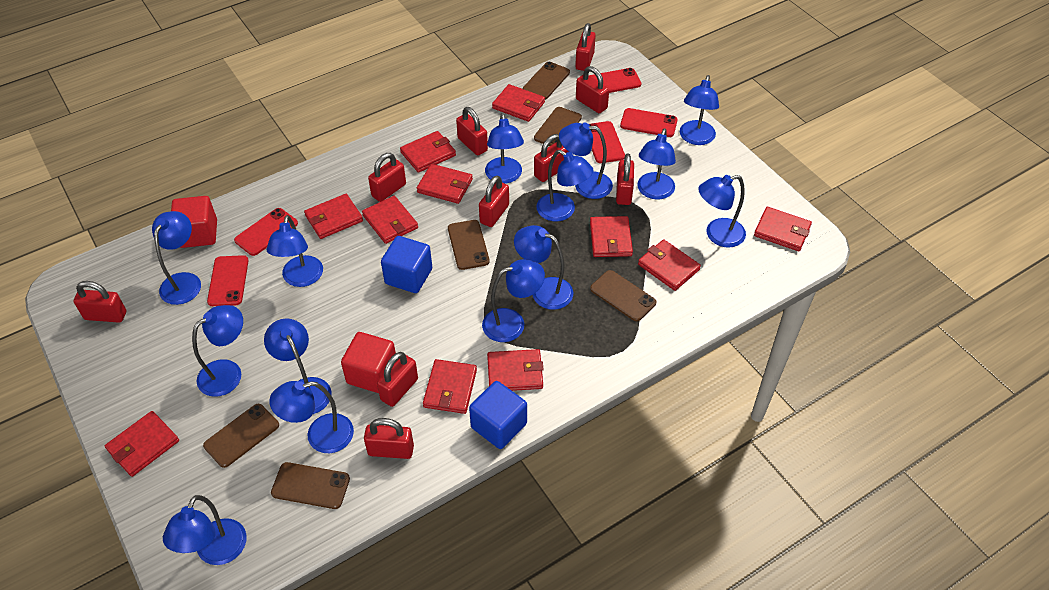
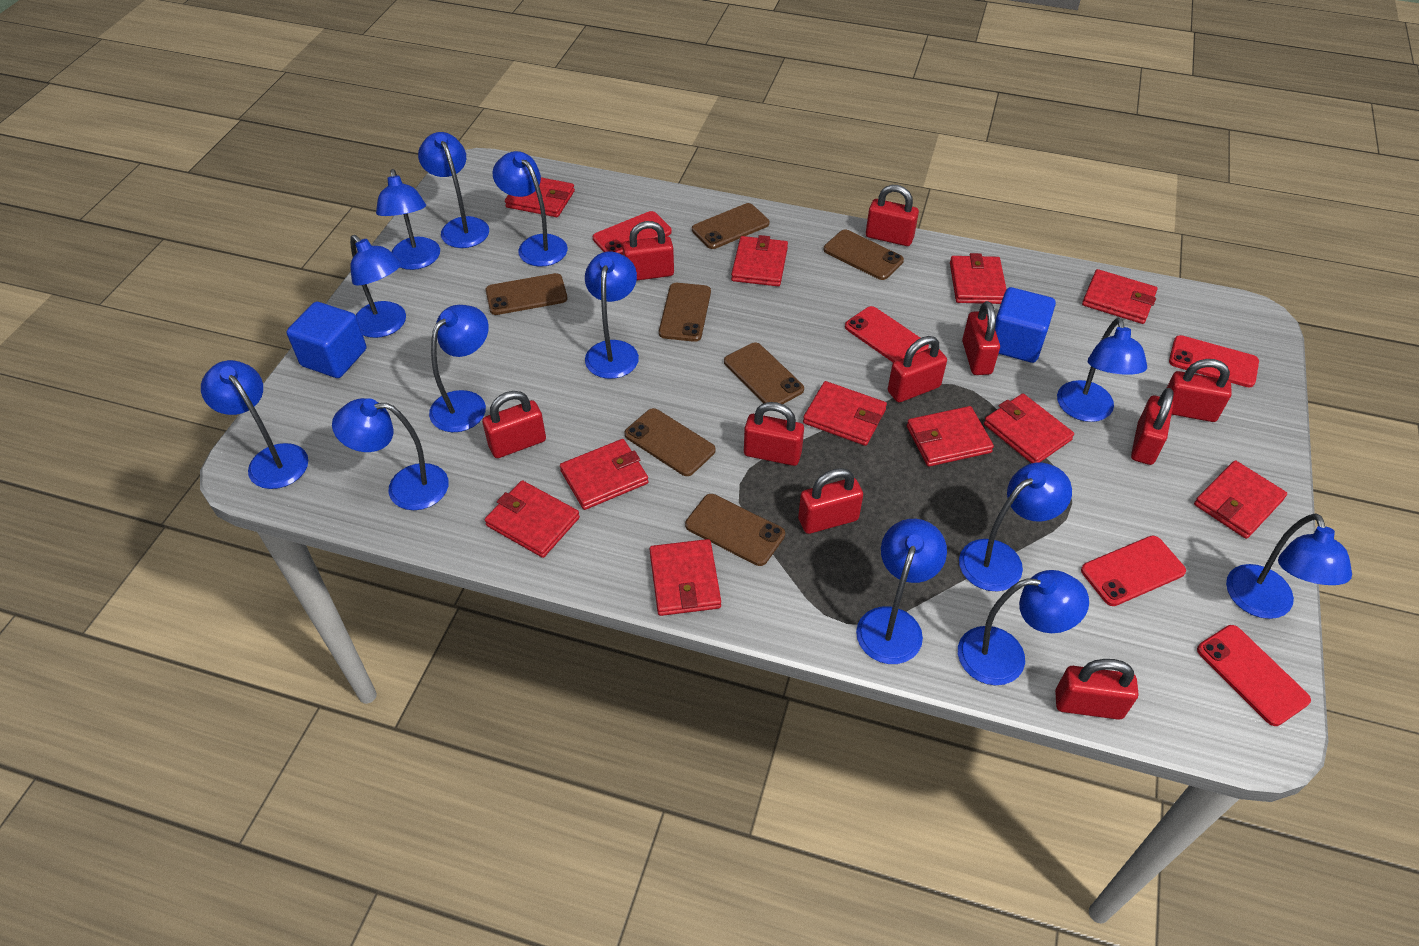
blue lamp: 14 -> 13
brown phone: 6 -> 7
red cube: 2 -> 0

